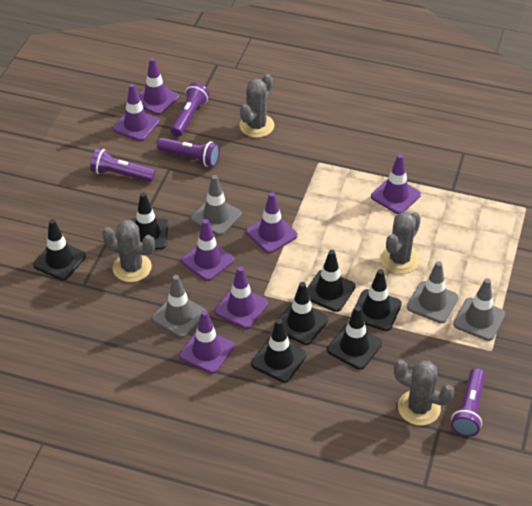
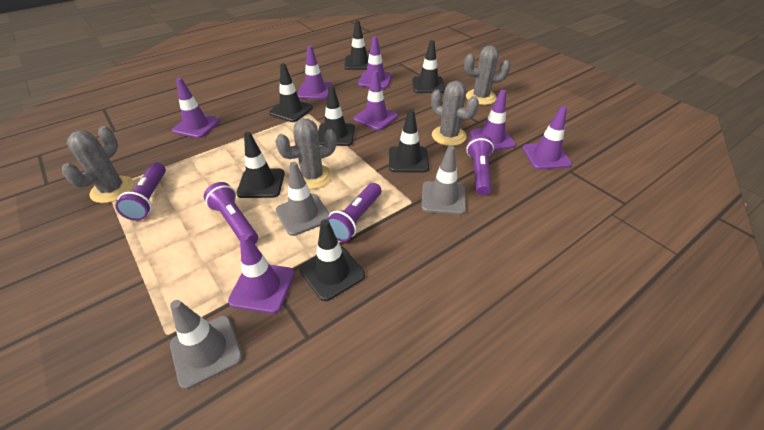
grey traffic cone: 4 -> 3

